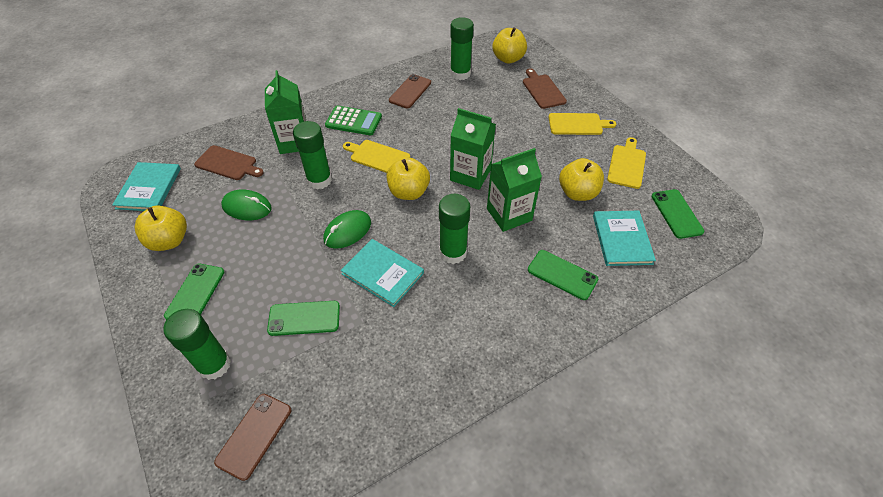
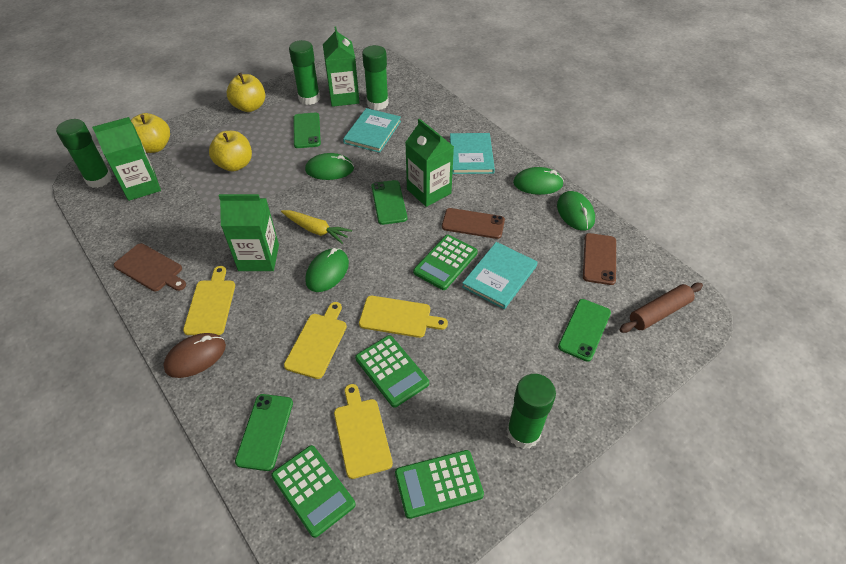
brown cutting board: 2 -> 1
brown mouse: 0 -> 1
brown rolling pin: 0 -> 1
green calculator: 1 -> 4
green carton: 3 -> 4
green mouse: 2 -> 4
yellow apple: 4 -> 3
yellow carrot: 0 -> 1
yellow cutting board: 3 -> 4

